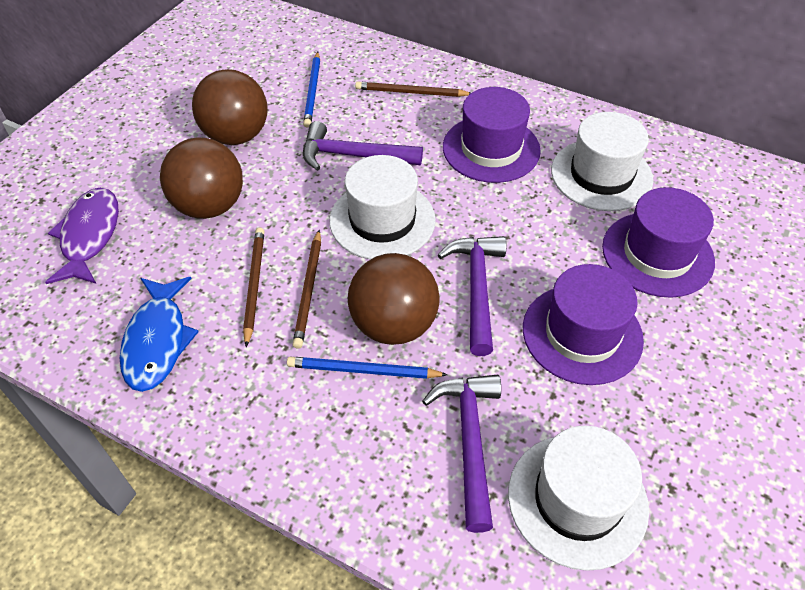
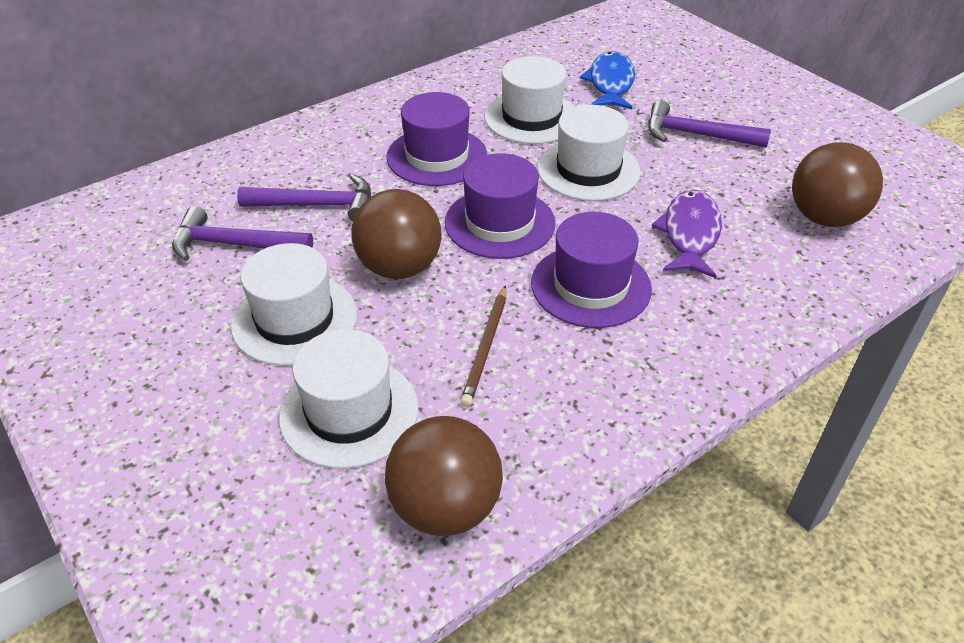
blue pencil: 2 -> 0
brown pencil: 3 -> 1
white hat: 3 -> 4

